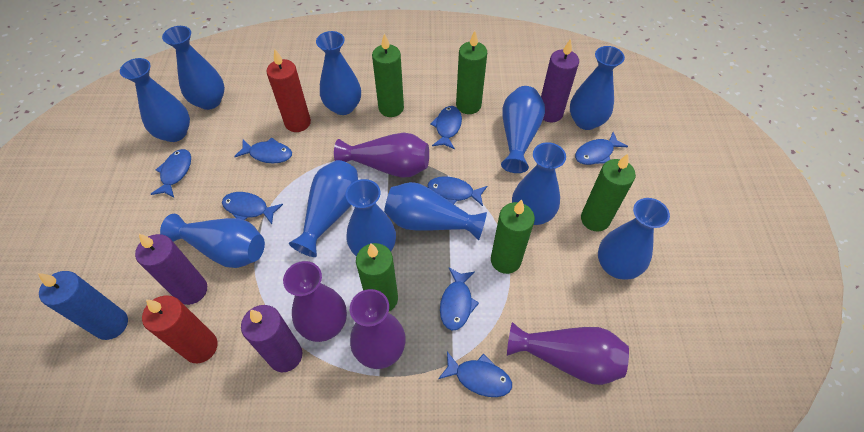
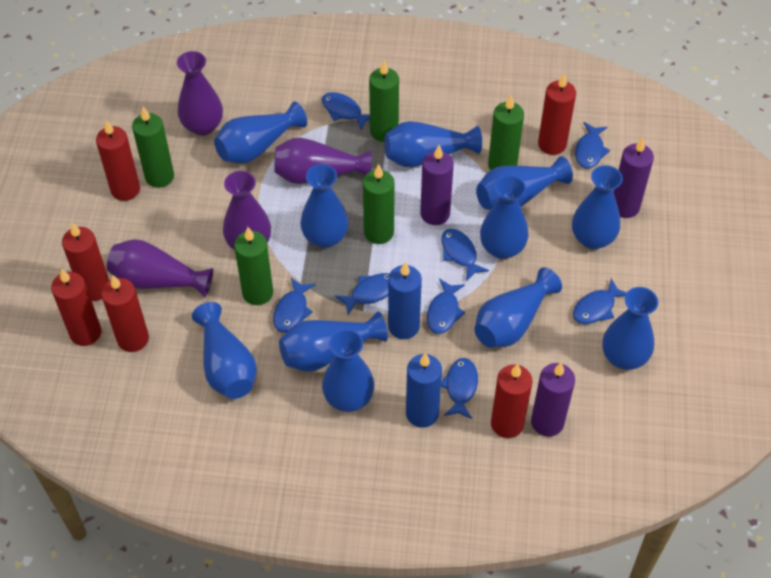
blue candle: 1 -> 2
red candle: 2 -> 6

